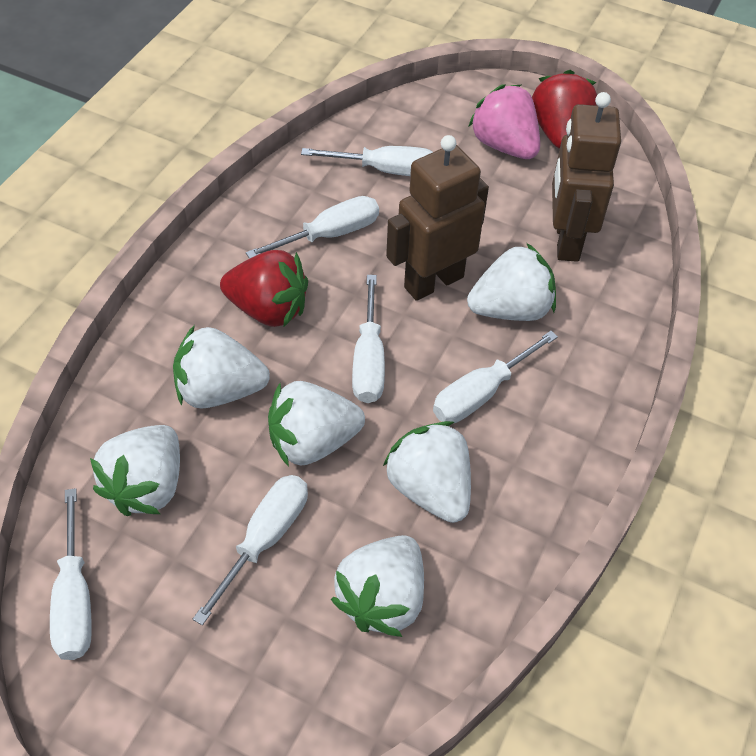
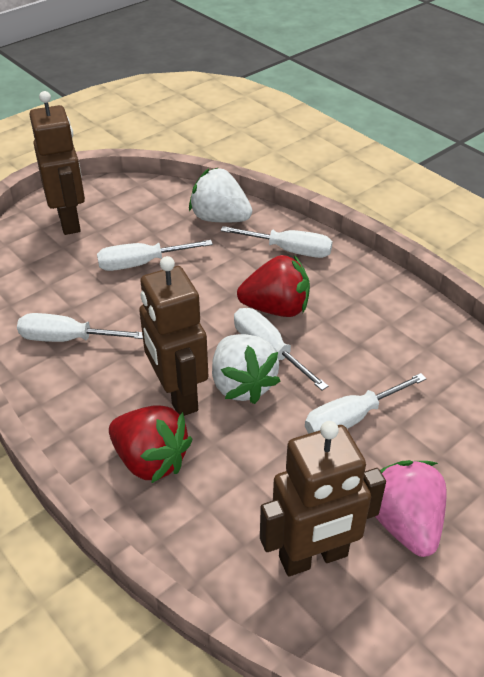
brown robot: 2 -> 3
white screwdriver: 6 -> 5
white strawberry: 6 -> 2

